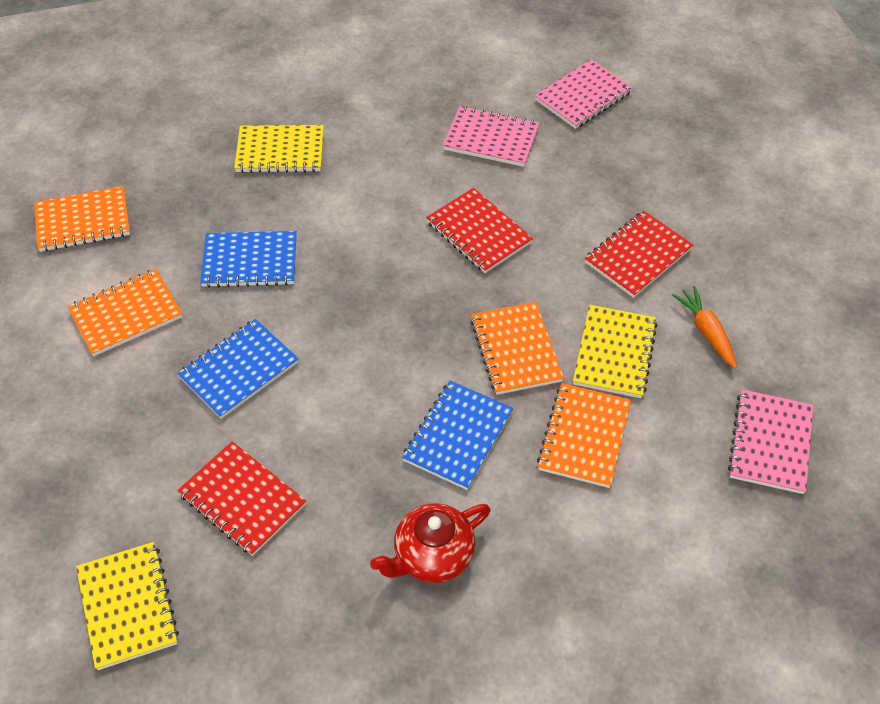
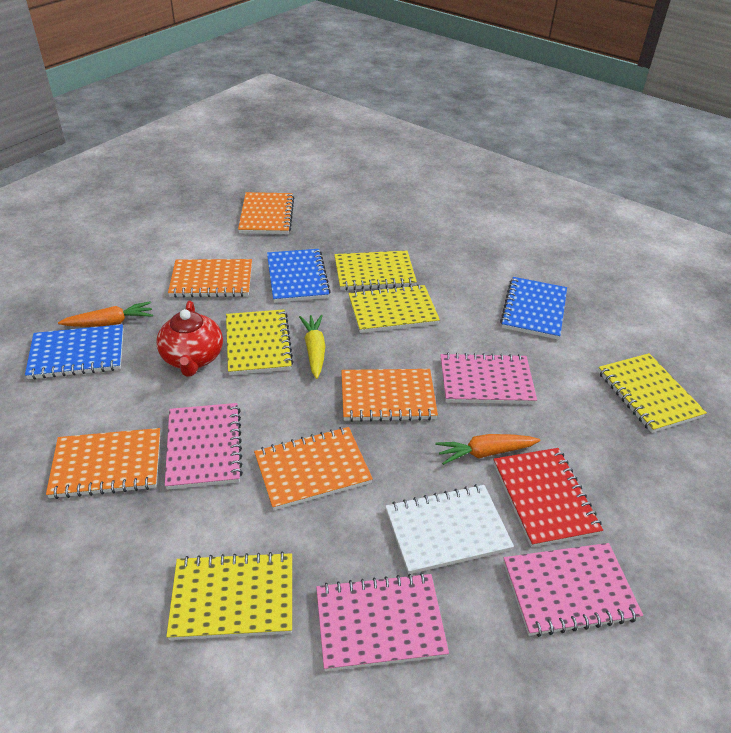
orange carrot: 1 -> 2
orange notebook: 4 -> 5
pink notebook: 3 -> 4
red notebook: 3 -> 1
white notebook: 0 -> 1
yellow carrot: 0 -> 1
yellow notebook: 3 -> 5

